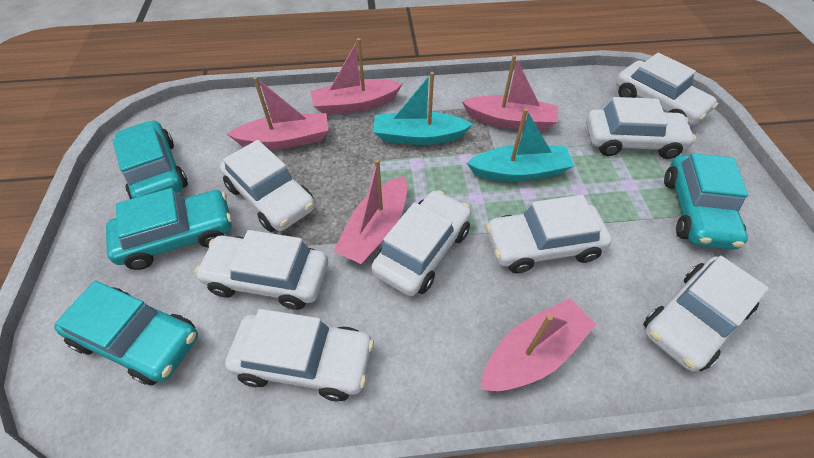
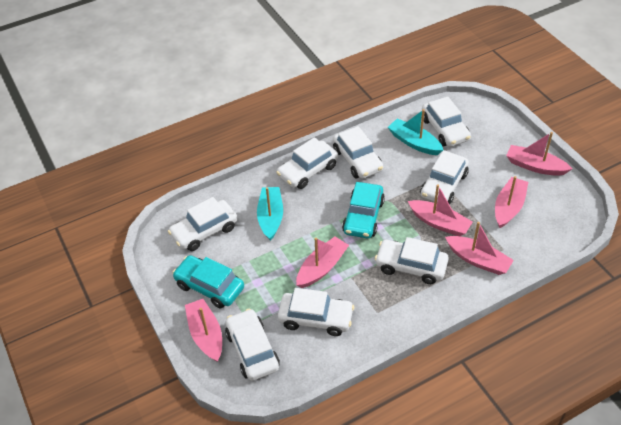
pink boat: 5 -> 6
turquoise car: 4 -> 2

